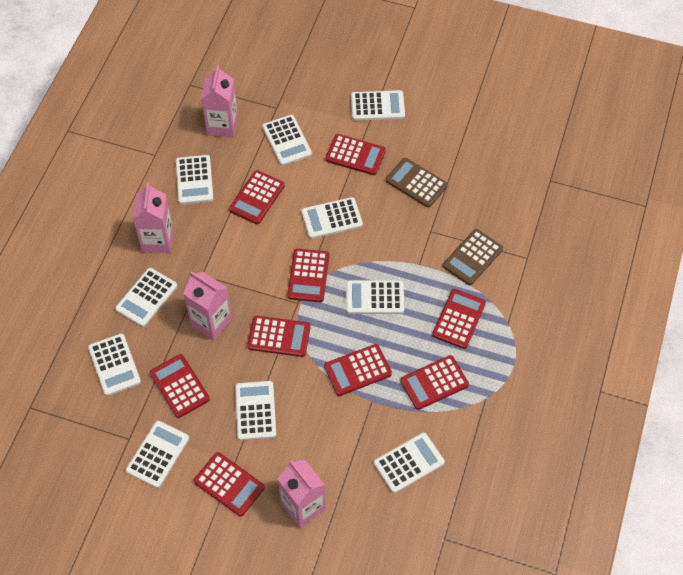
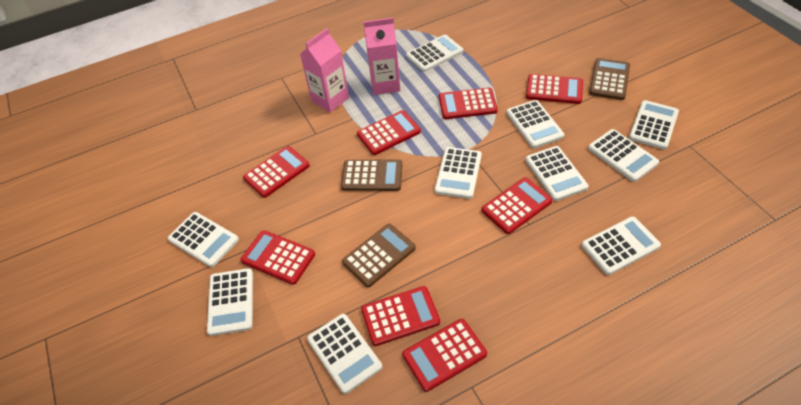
brown calculator: 2 -> 3
pink carton: 4 -> 2
red calculator: 9 -> 8

